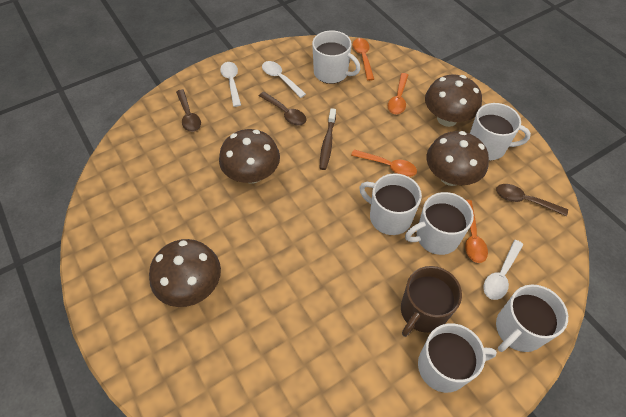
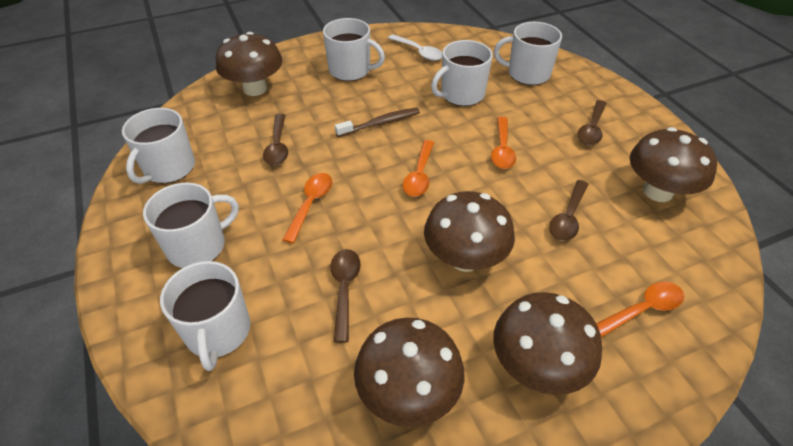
brown mug: 1 -> 0
brown mushroom: 4 -> 5
brown spoon: 3 -> 4
white spoon: 3 -> 1

